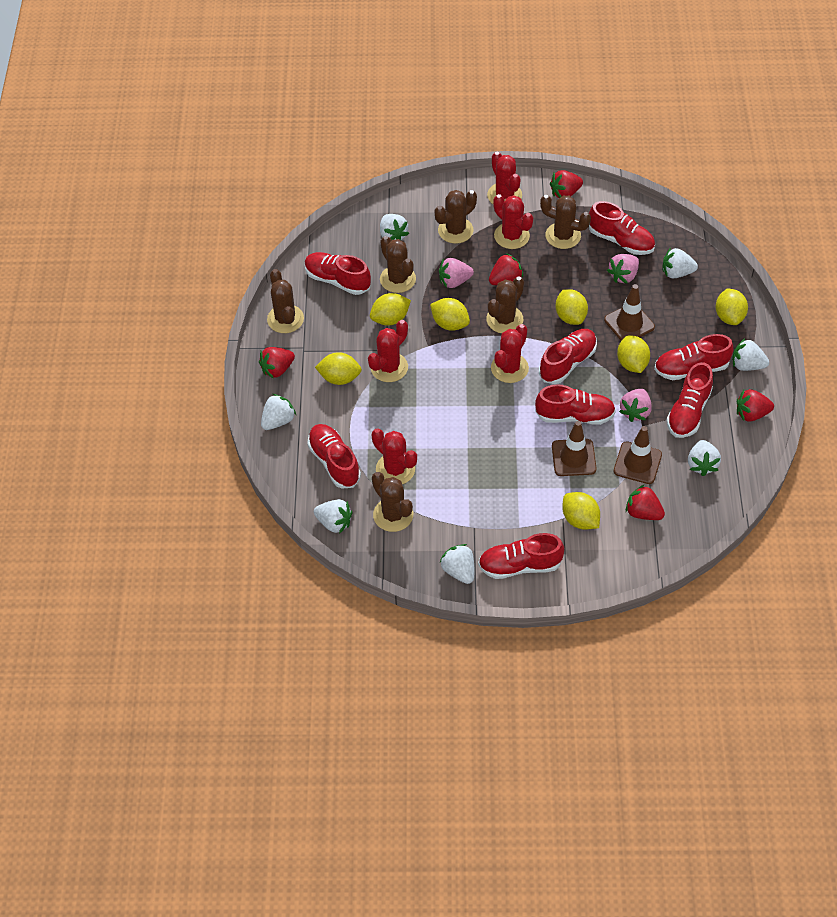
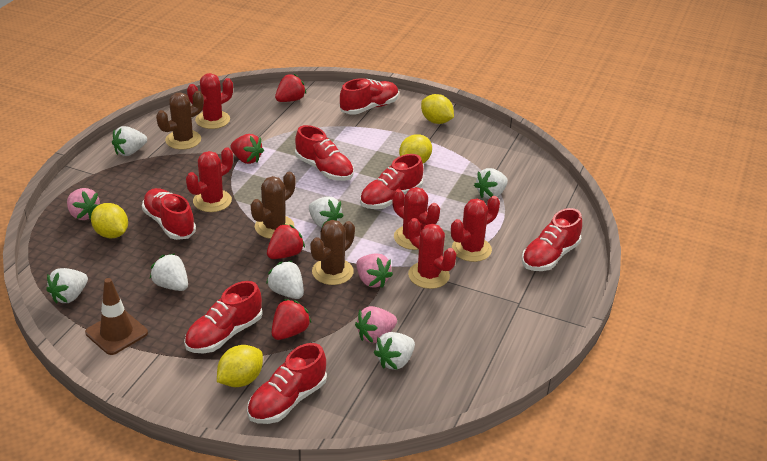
brown cactus: 6 -> 3
brown traffic cone: 3 -> 1
red shoe: 8 -> 7
red strawberry: 5 -> 4
yellow lemon: 7 -> 4

